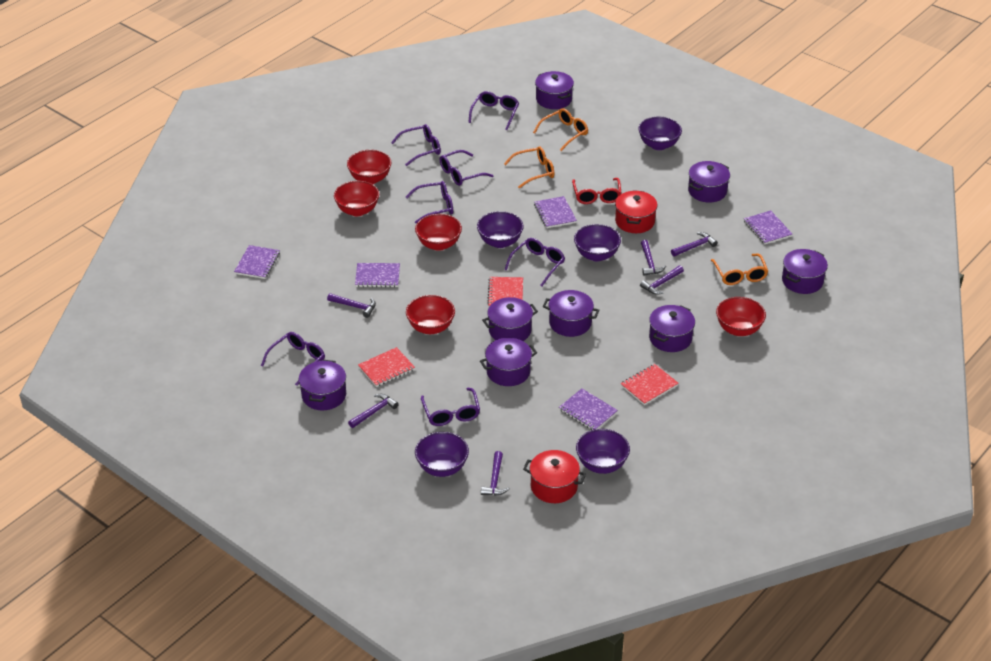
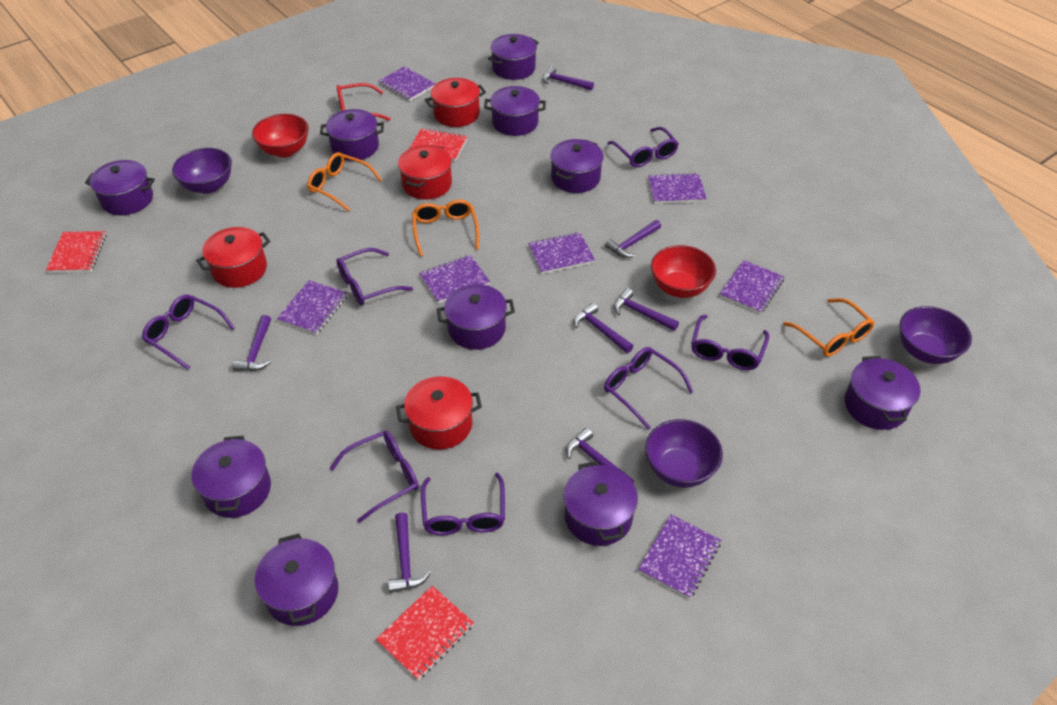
purple bowl: 5 -> 3
purple hammer: 6 -> 7
purple notebook: 5 -> 7
purple pot: 8 -> 10
red bowl: 5 -> 2
red pot: 2 -> 4

